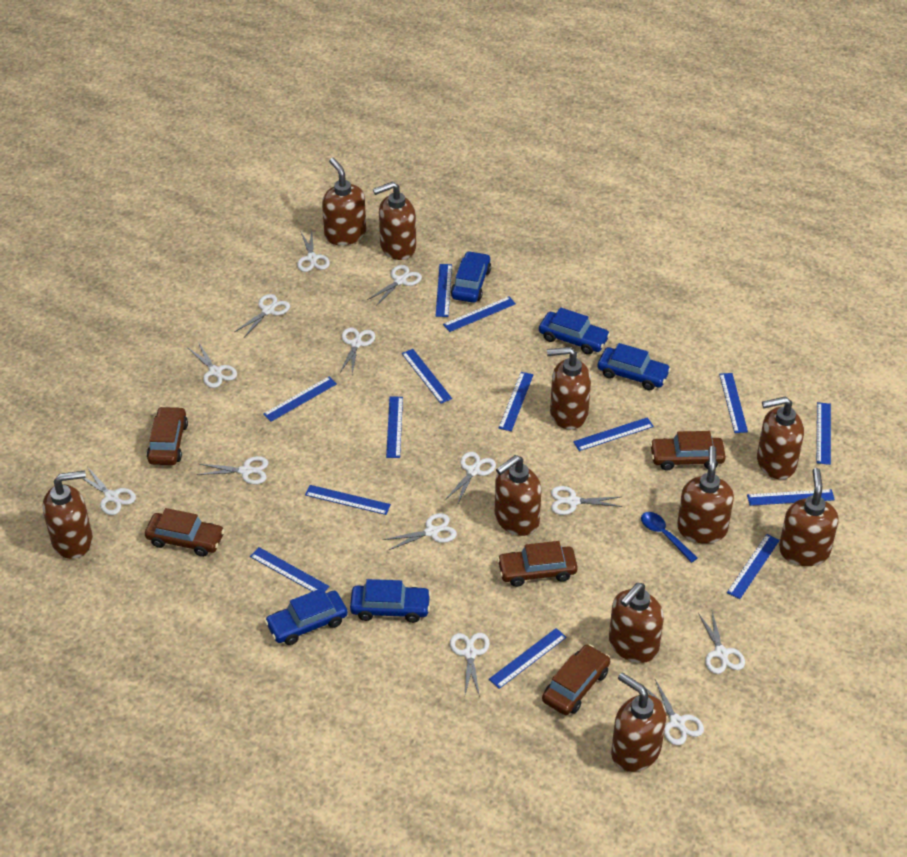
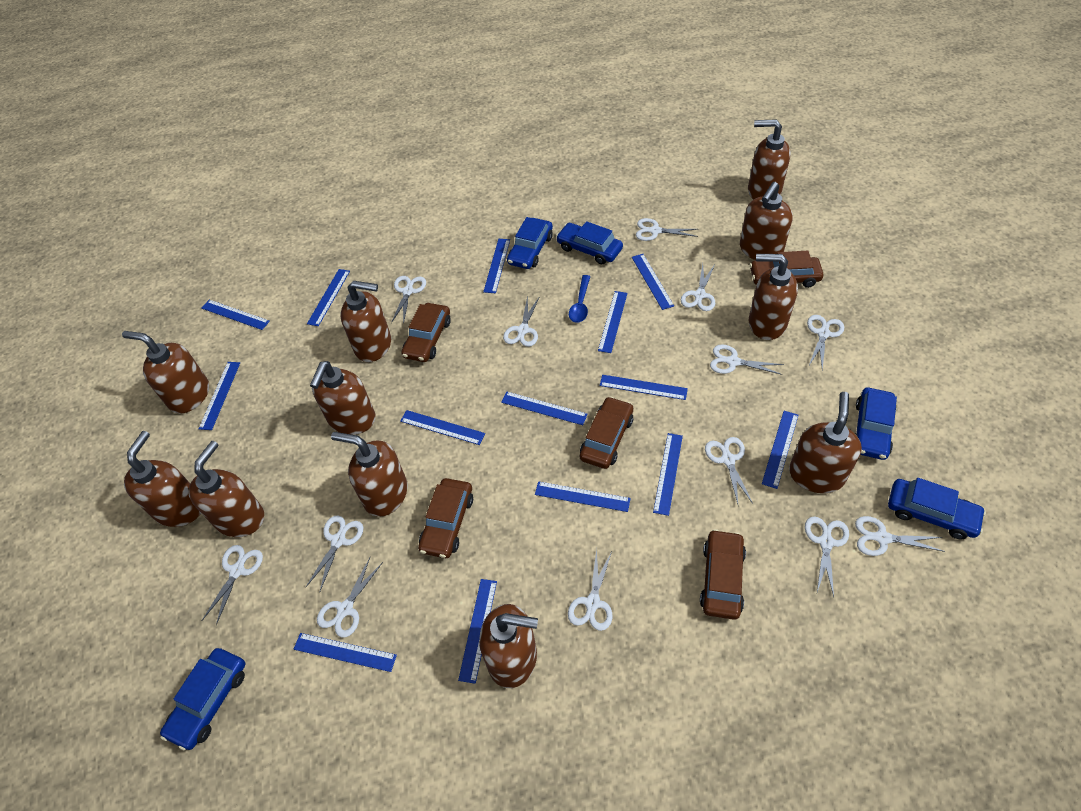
brown soap dispenser: 10 -> 11

